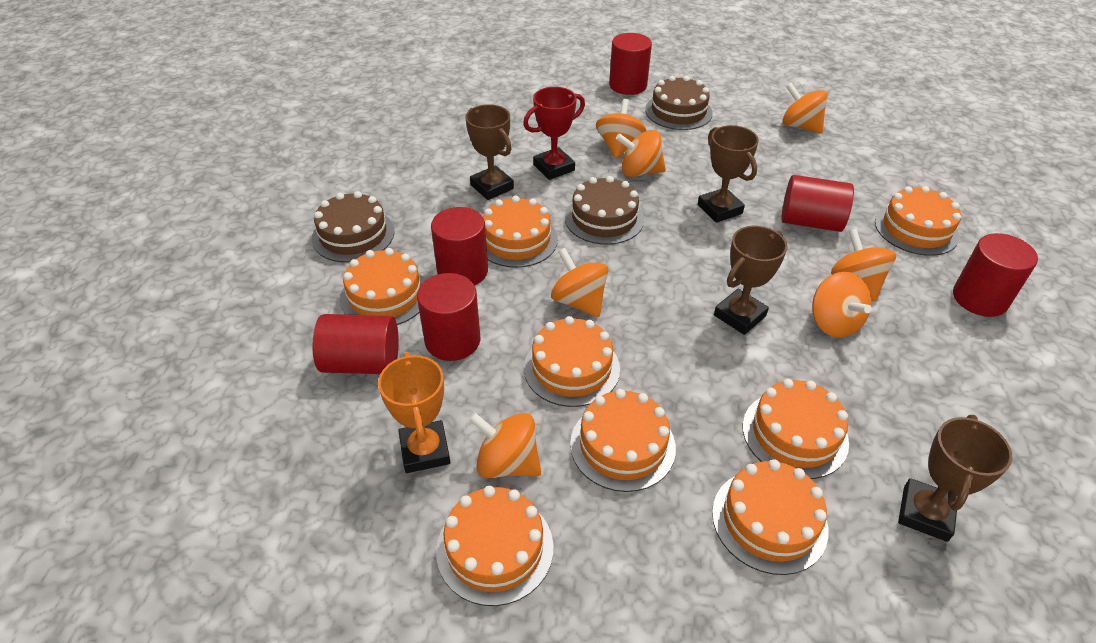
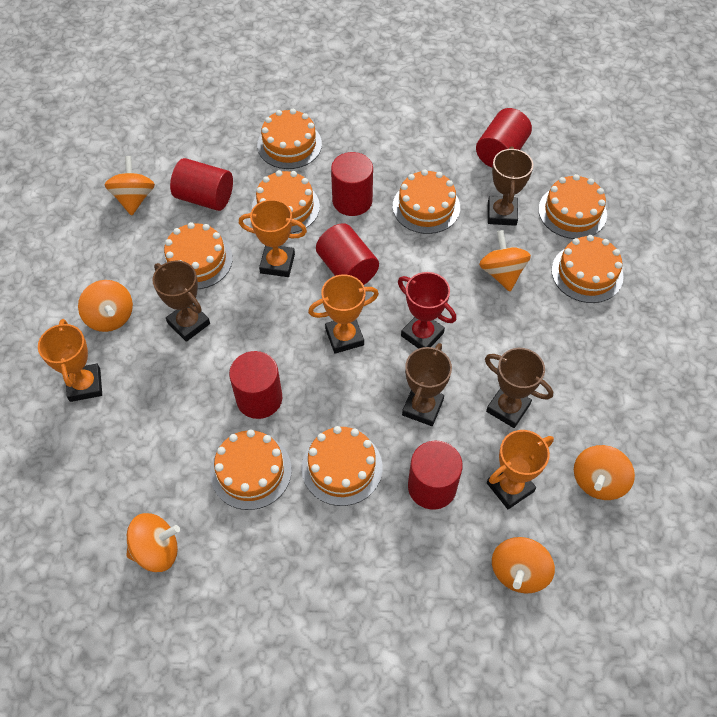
brown cake: 3 -> 0
orange spinning top: 7 -> 6
orange trophy: 1 -> 4

